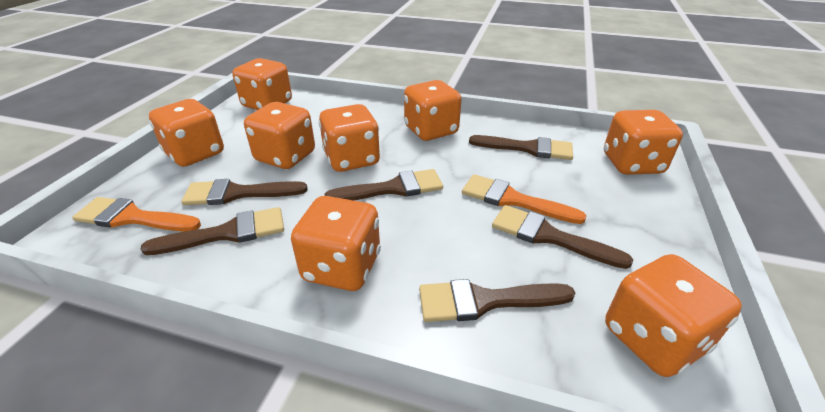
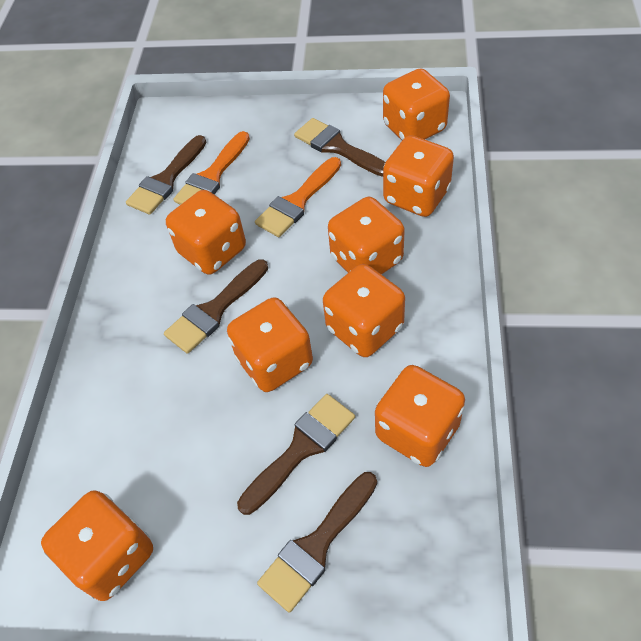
brown brush: 6 -> 5

